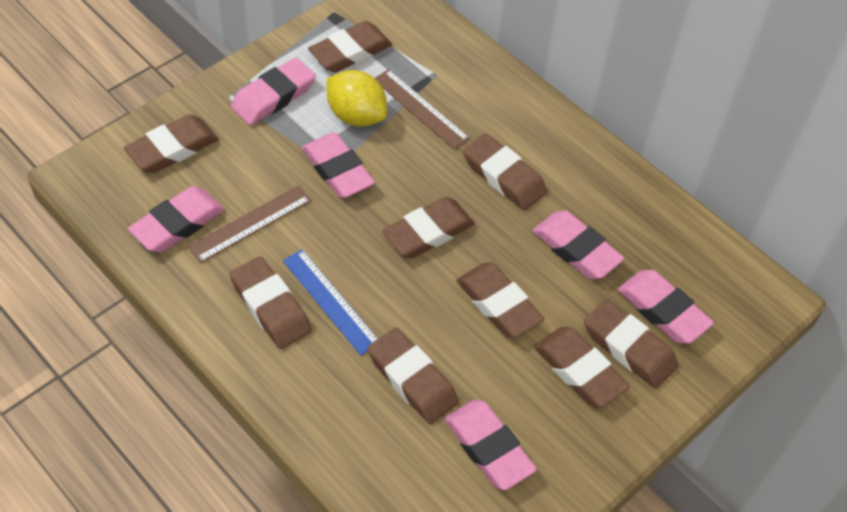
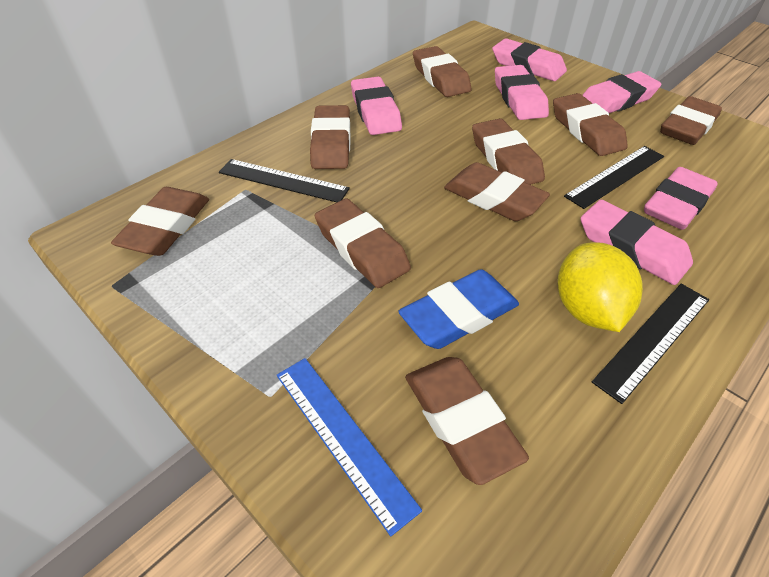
black ruler: 0 -> 3
blue eraser: 0 -> 1
brown ruler: 2 -> 0

